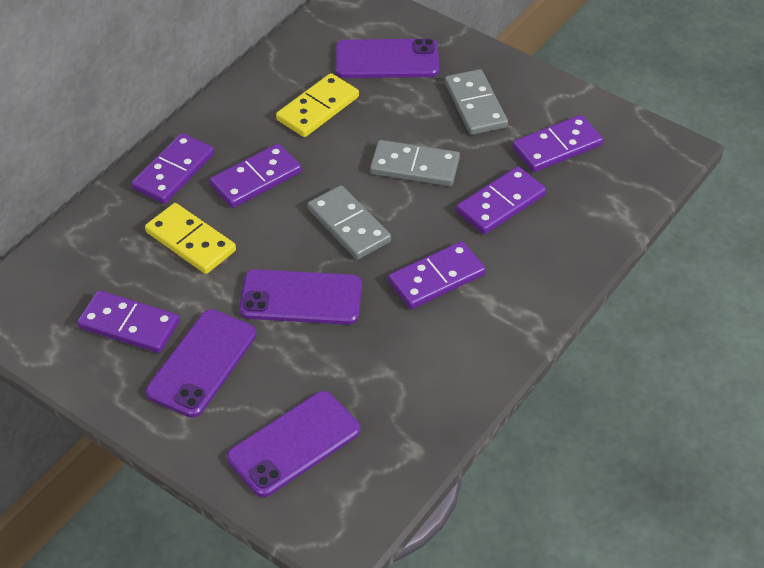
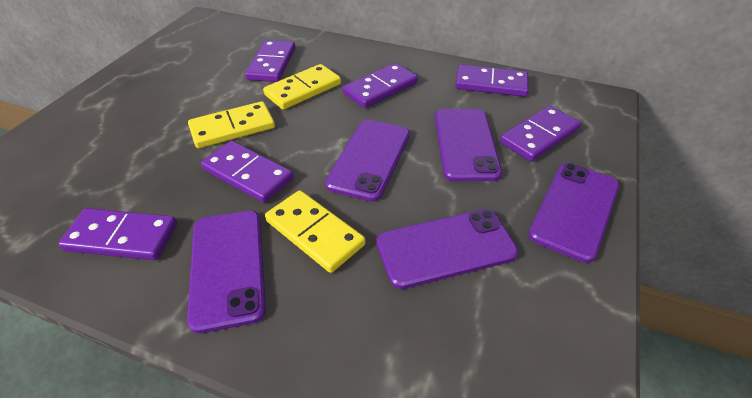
grey domino: 3 -> 0
purple phone: 4 -> 5
yellow domino: 2 -> 3

